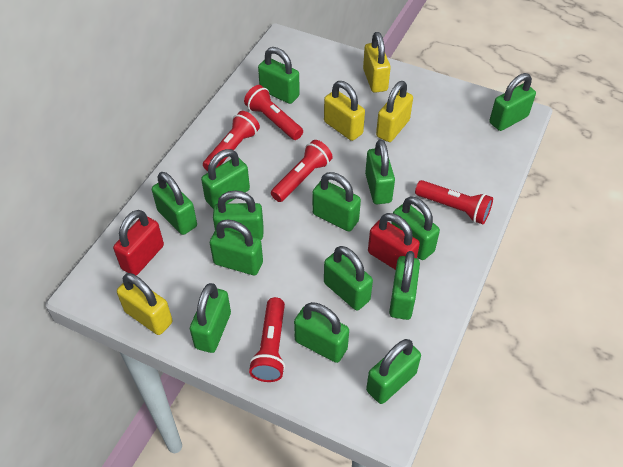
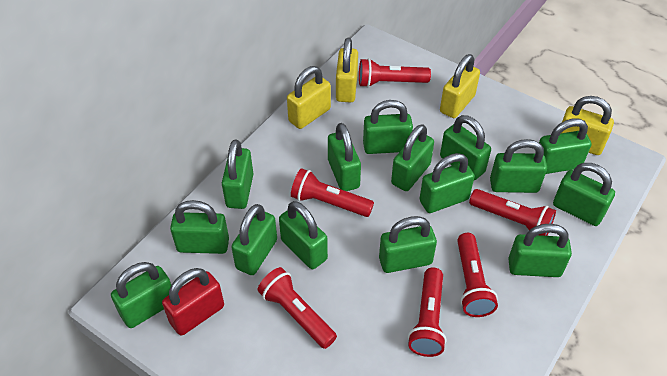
green padlock: 14 -> 15
red flashlight: 5 -> 6
red padlock: 2 -> 1

